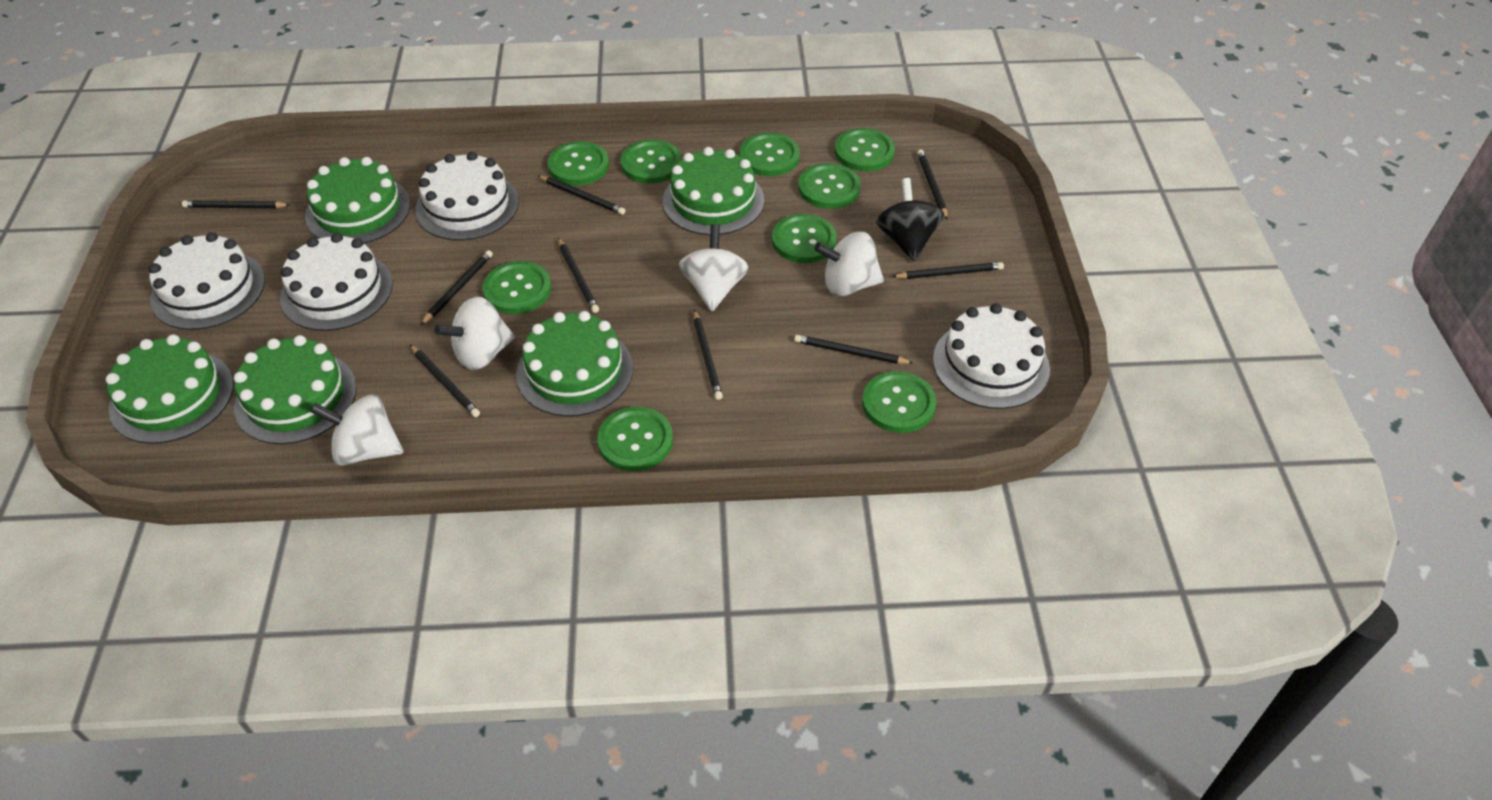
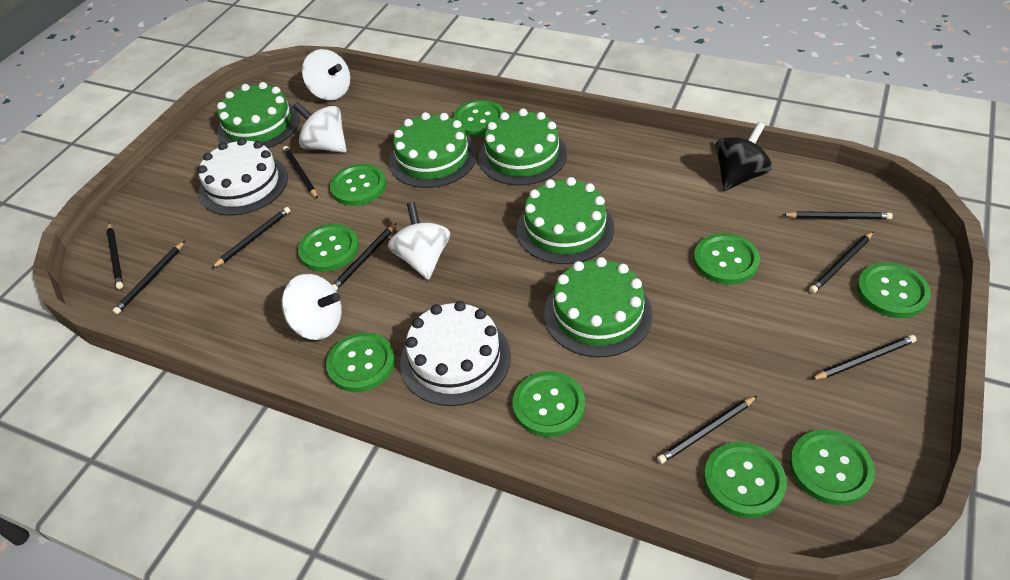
white cake: 4 -> 2

